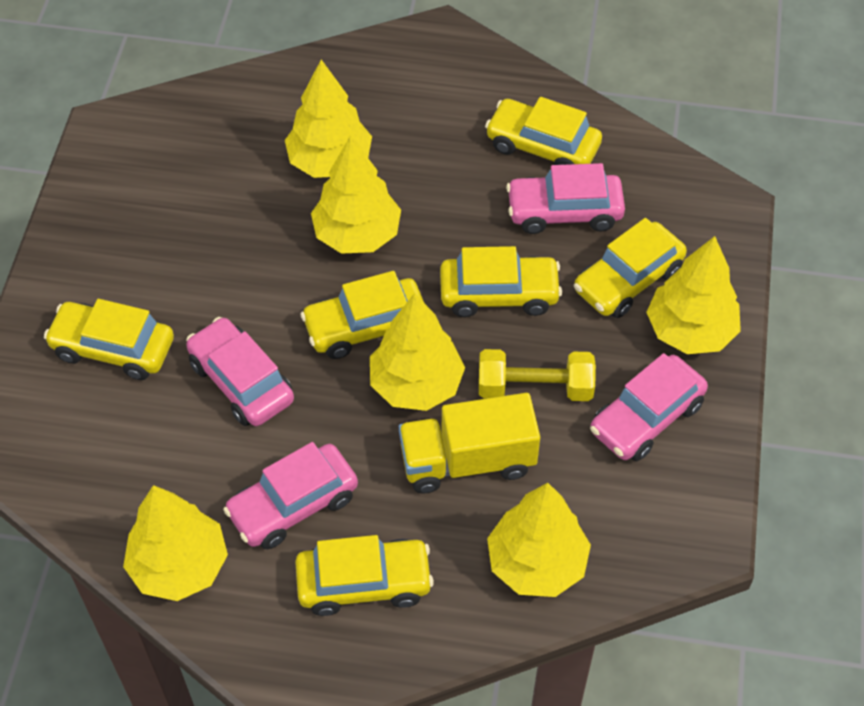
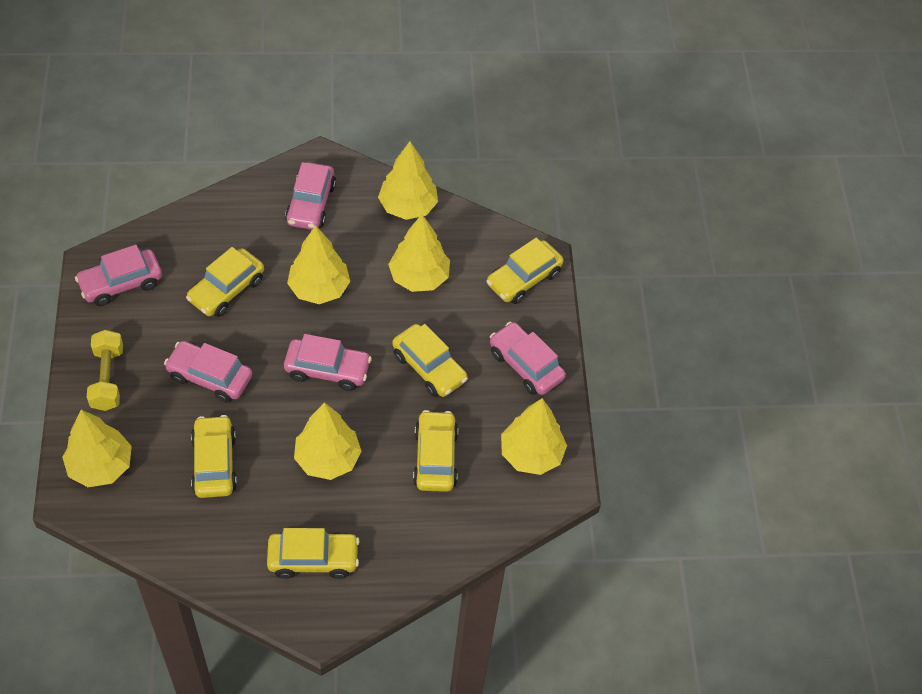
pink car: 4 -> 5
yellow truck: 1 -> 0

